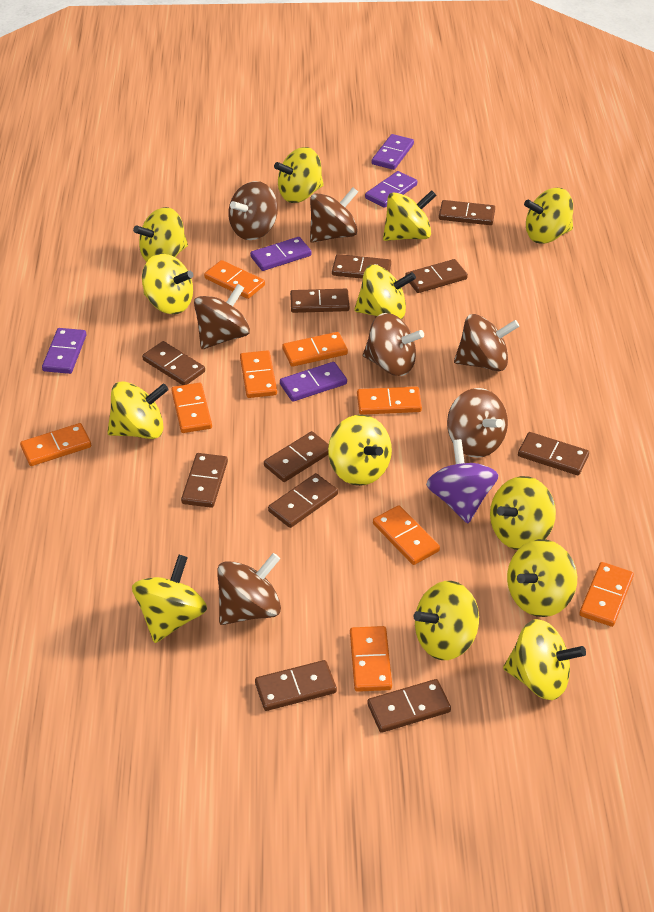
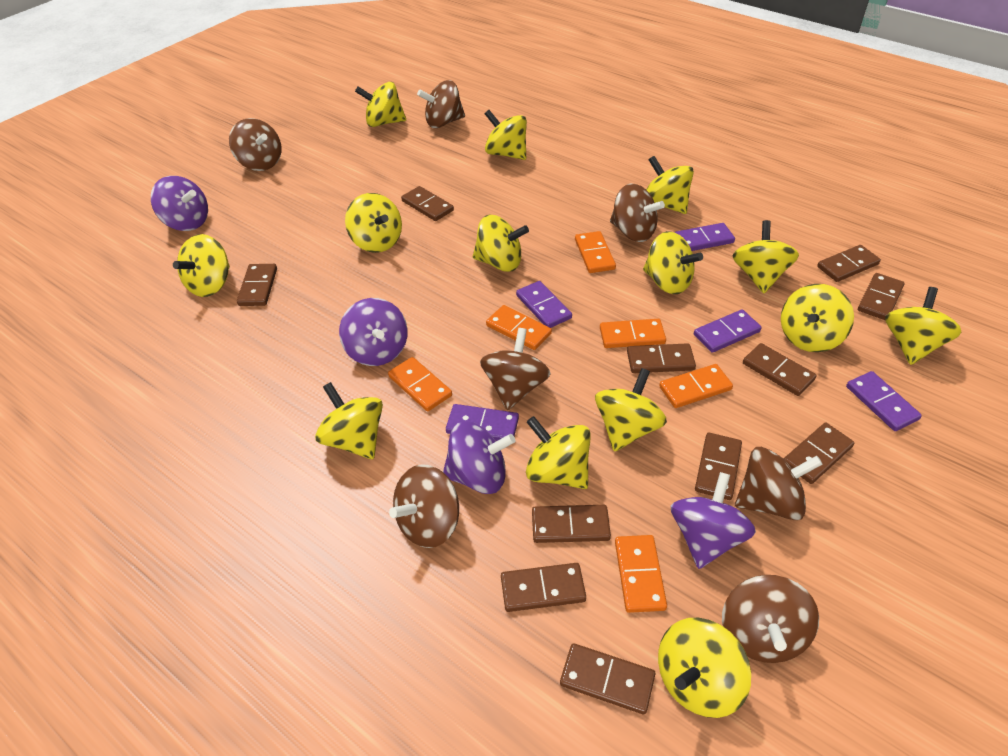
orange domino: 9 -> 6
purple spinning top: 1 -> 4
yellow spinning top: 13 -> 14

